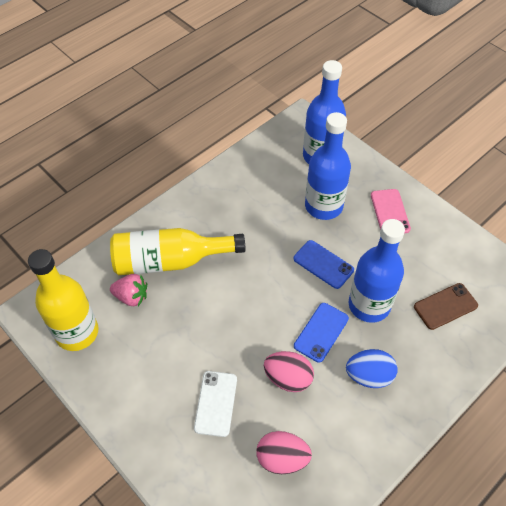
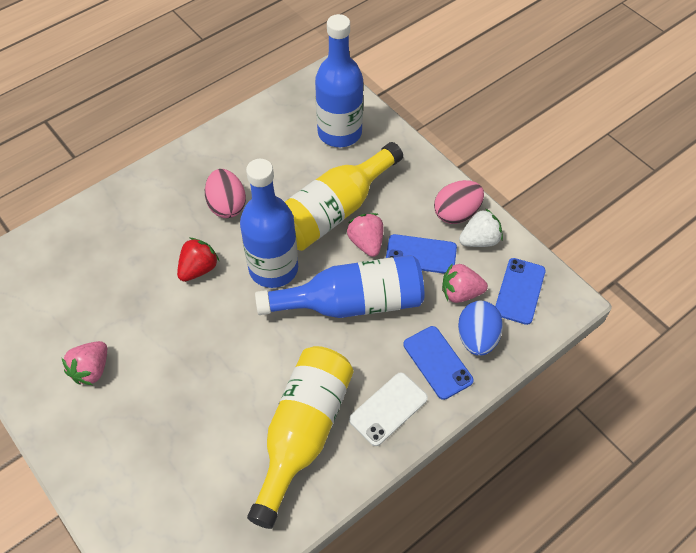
blue phone: 2 -> 3
brown phone: 1 -> 0
pink phone: 1 -> 0
pink strawberry: 1 -> 3
red strawberry: 0 -> 1
white strawberry: 0 -> 1

